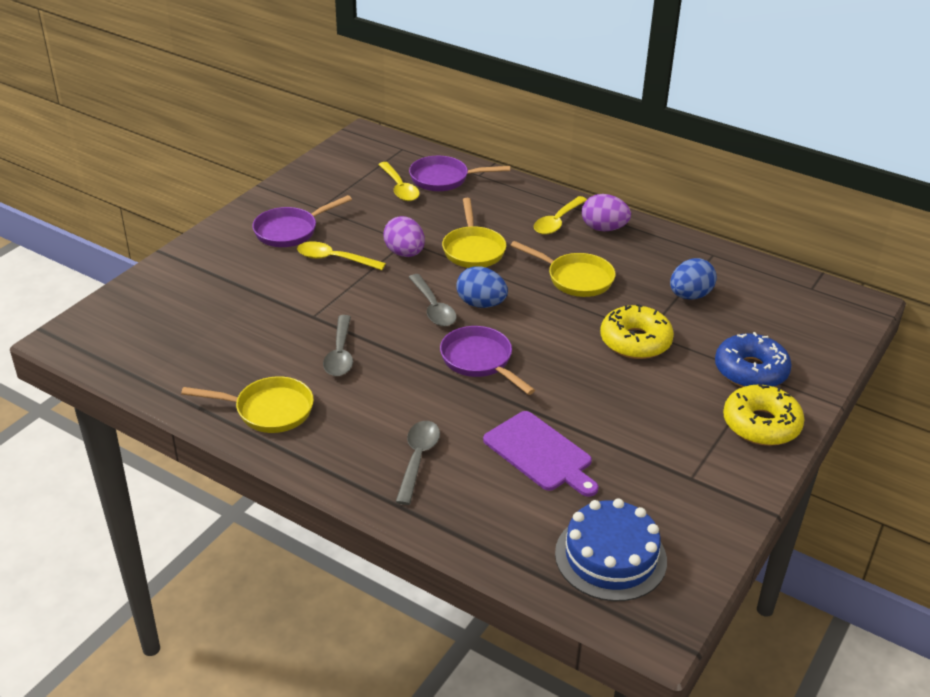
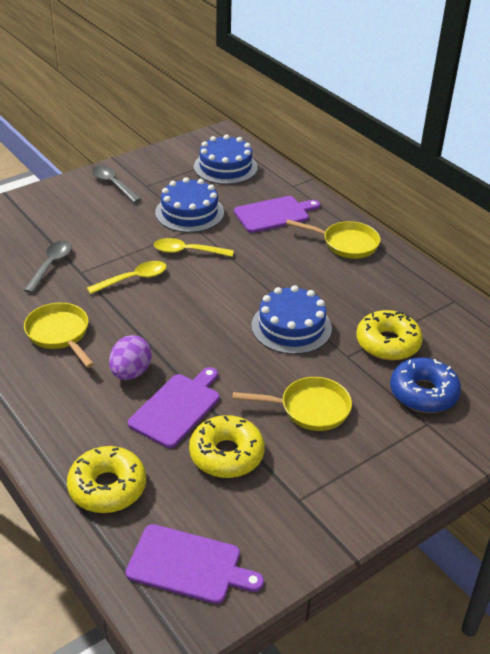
blue cake: 1 -> 3
blue egg: 2 -> 0
grey spoon: 3 -> 2
purple cutting board: 1 -> 3
purple egg: 2 -> 1
purple pan: 3 -> 0
yellow donut: 2 -> 3
yellow spoon: 3 -> 2

